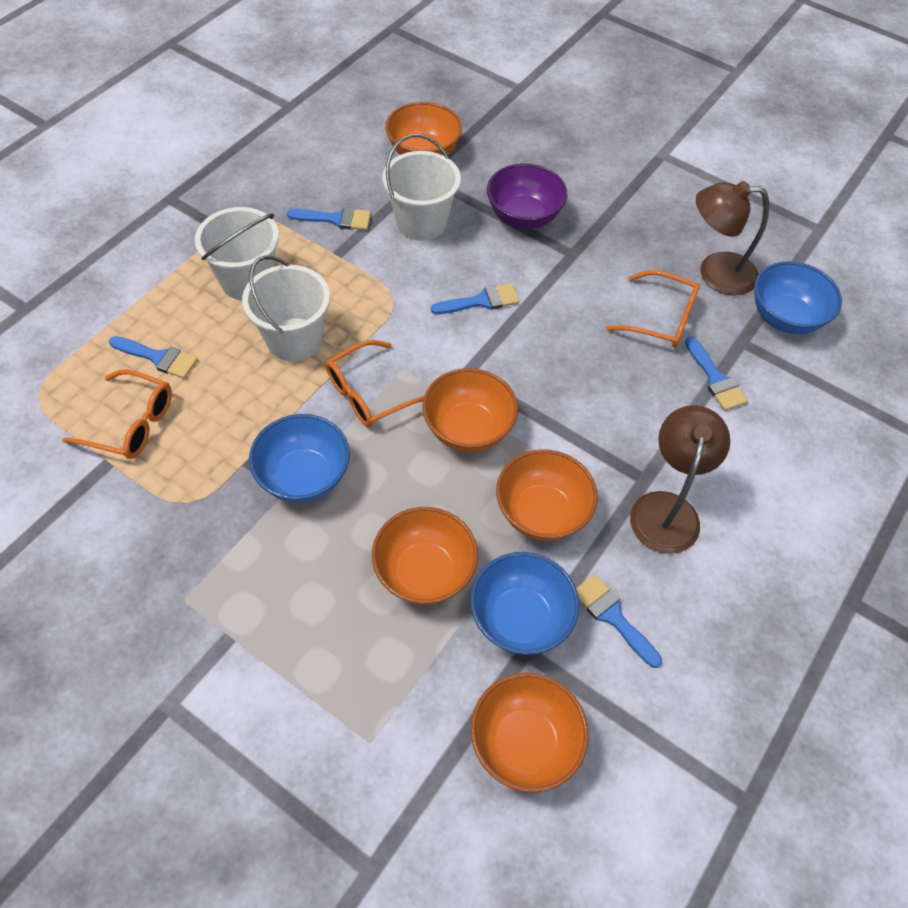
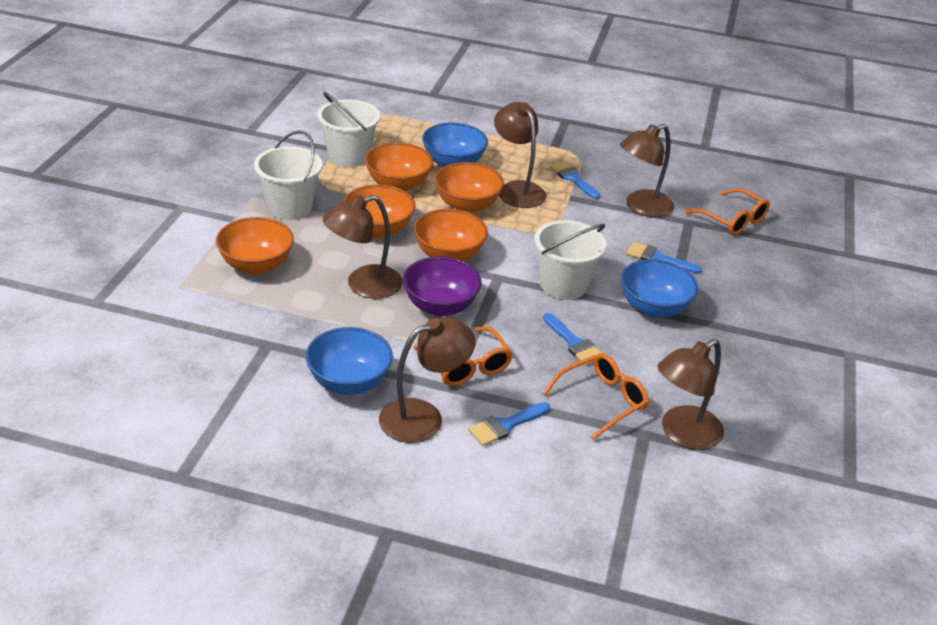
blue brush: 5 -> 4
brown lamp: 2 -> 5

